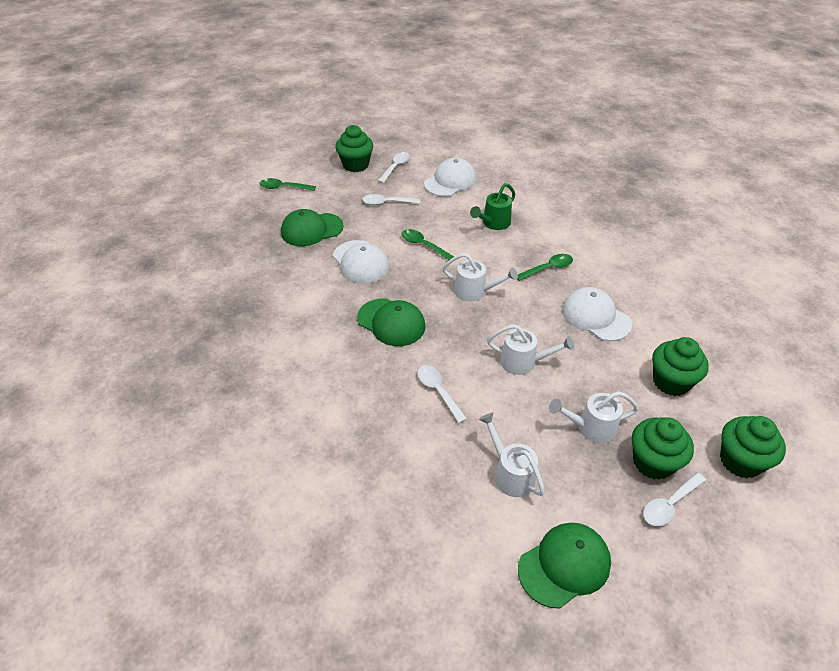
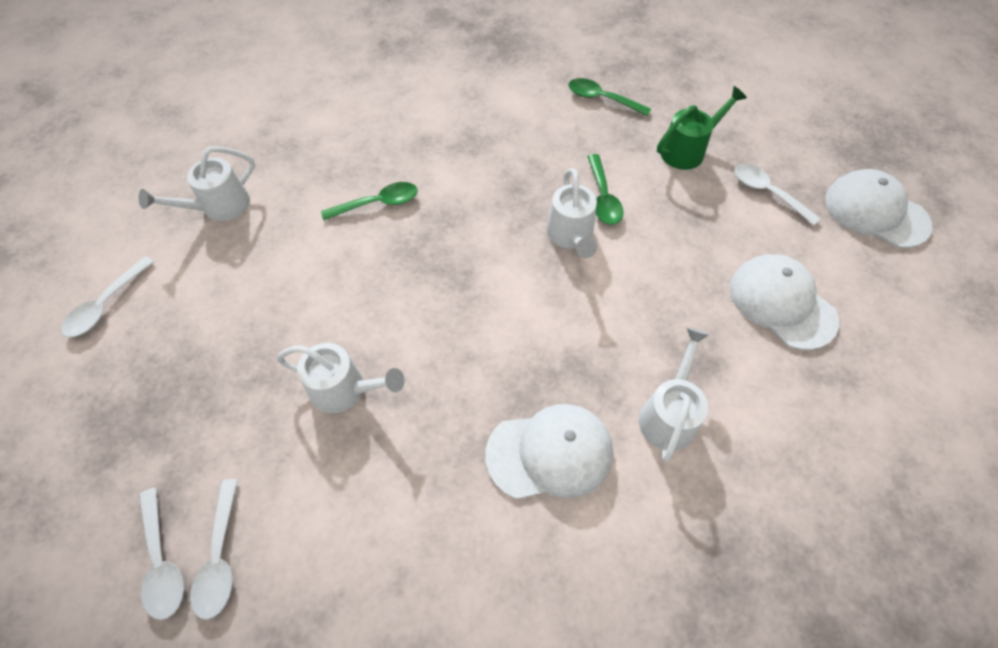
green cap: 3 -> 0
green cupcake: 4 -> 0

